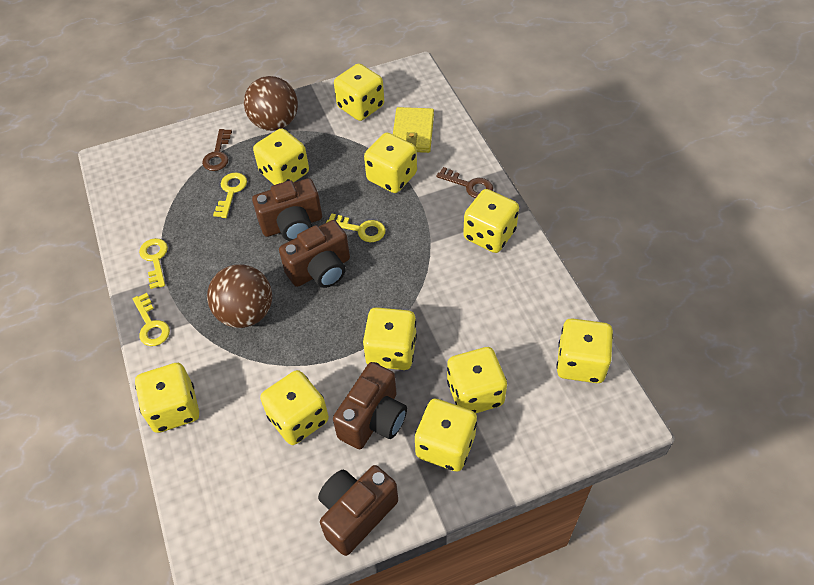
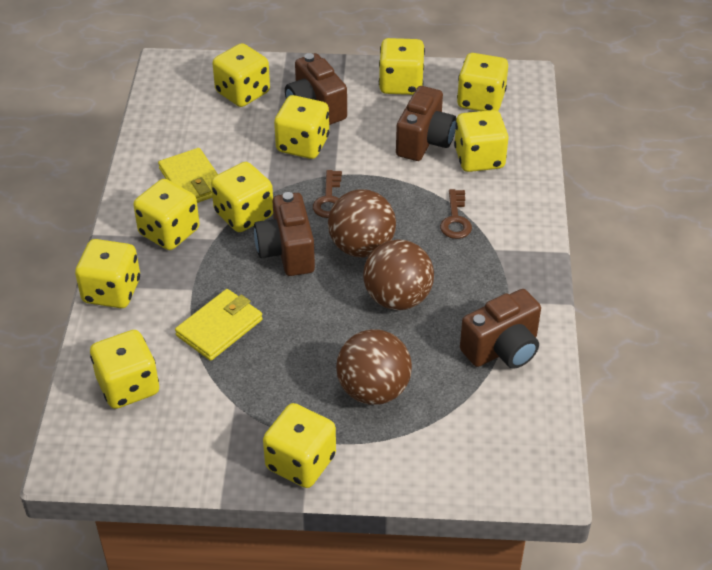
brown ball: 2 -> 3
yellow key: 4 -> 0
yellow wallet: 1 -> 2

